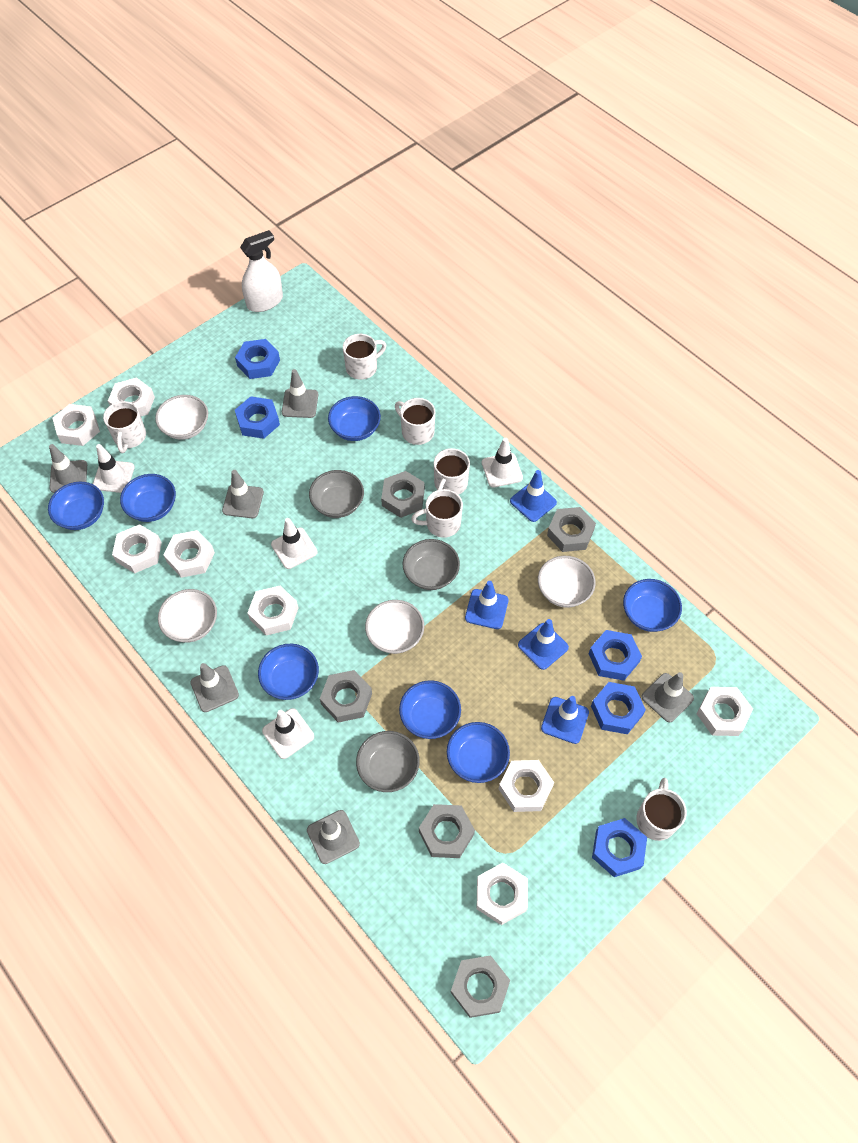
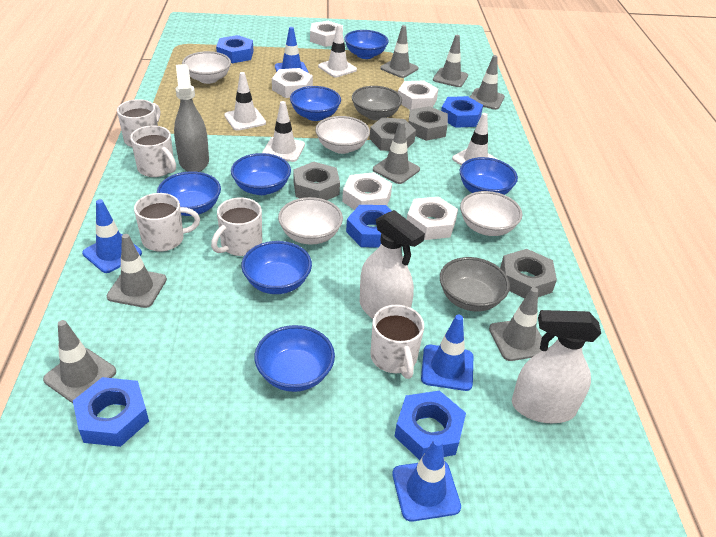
grey bowl: 3 -> 2
grey nut: 5 -> 4
grey spray bottle: 0 -> 1
grey traffic cone: 6 -> 7
white mug: 6 -> 5
white nut: 8 -> 5
white spray bottle: 1 -> 2

